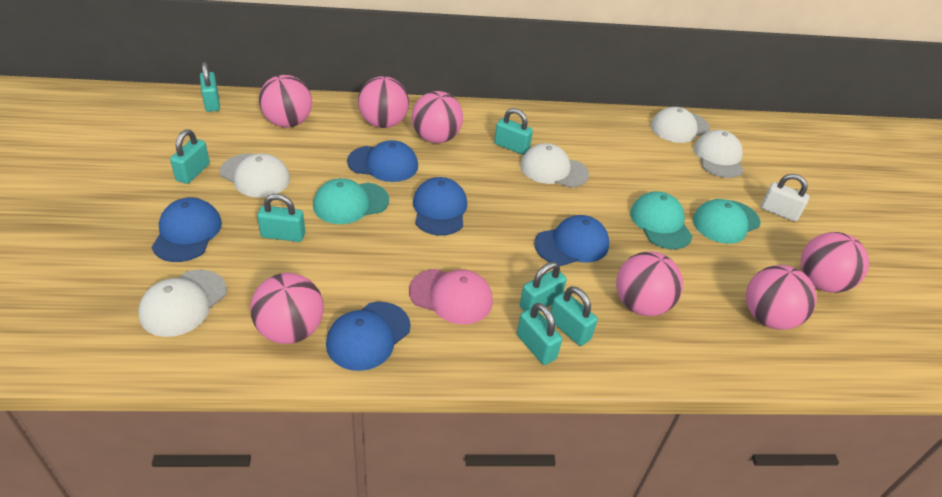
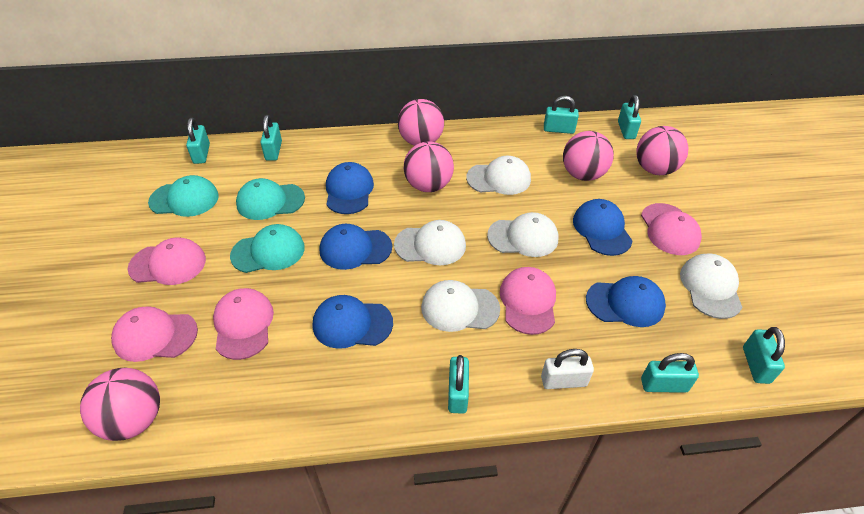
pink ball: 7 -> 5
pink cap: 1 -> 5

